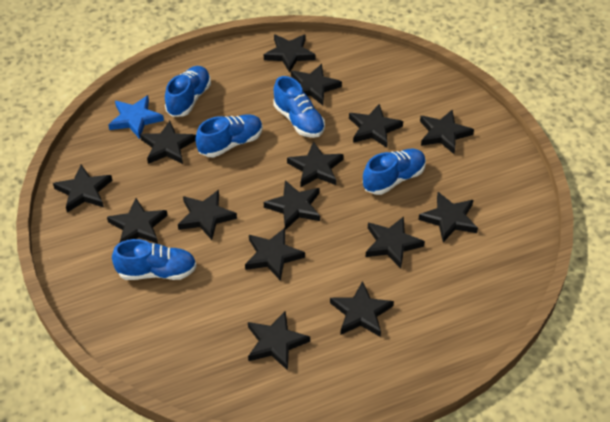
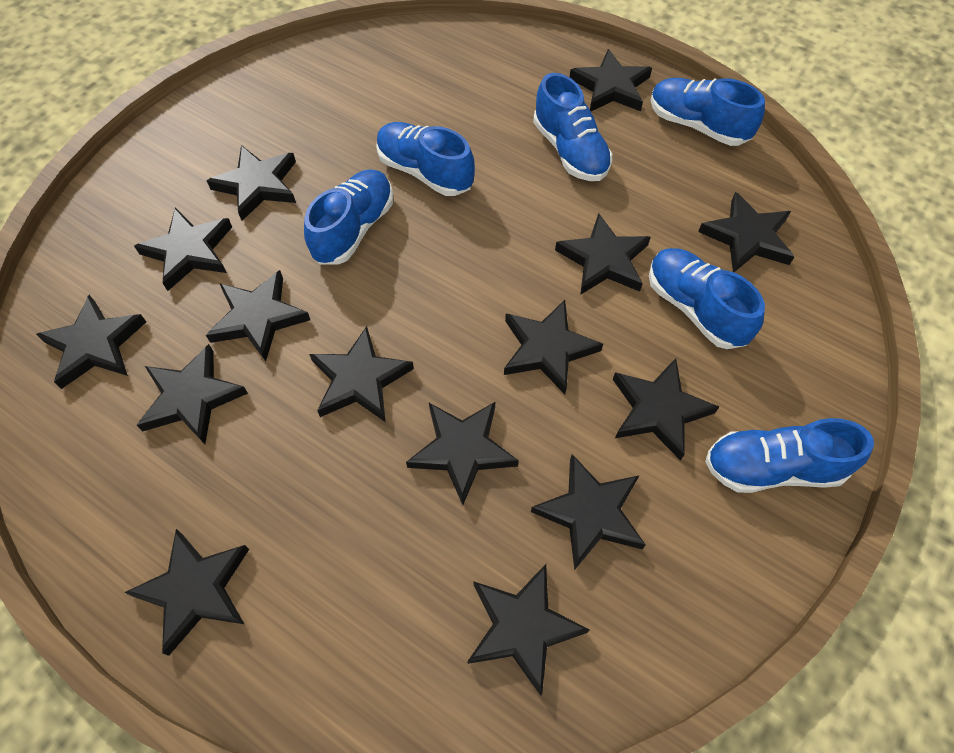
blue shoe: 5 -> 6
blue star: 1 -> 0

